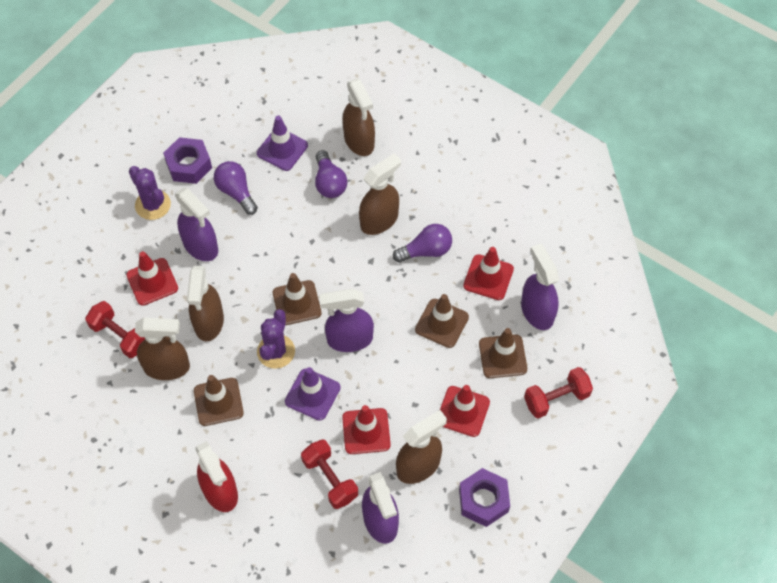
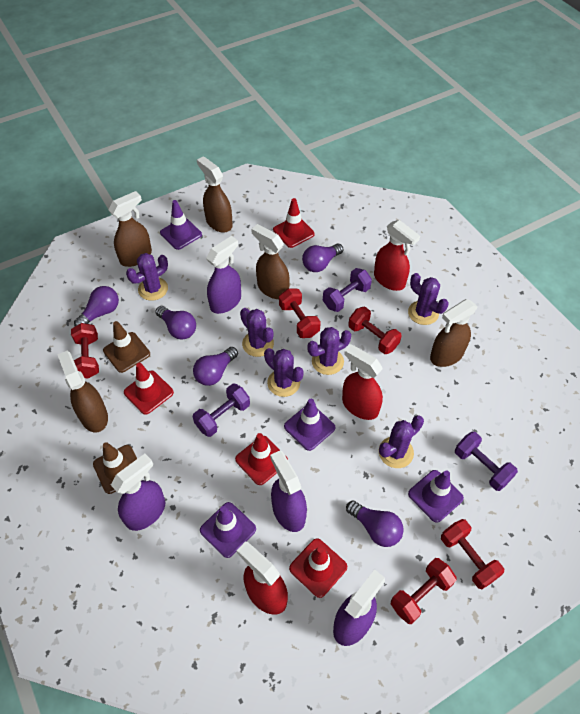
brown traffic cone: 4 -> 2
purple cactus: 2 -> 6
purple dumbbell: 0 -> 3
purple light bulb: 3 -> 5
purple nut: 2 -> 0
purple traffic cone: 2 -> 4
red dumbbell: 3 -> 5
red spray bottle: 1 -> 3

